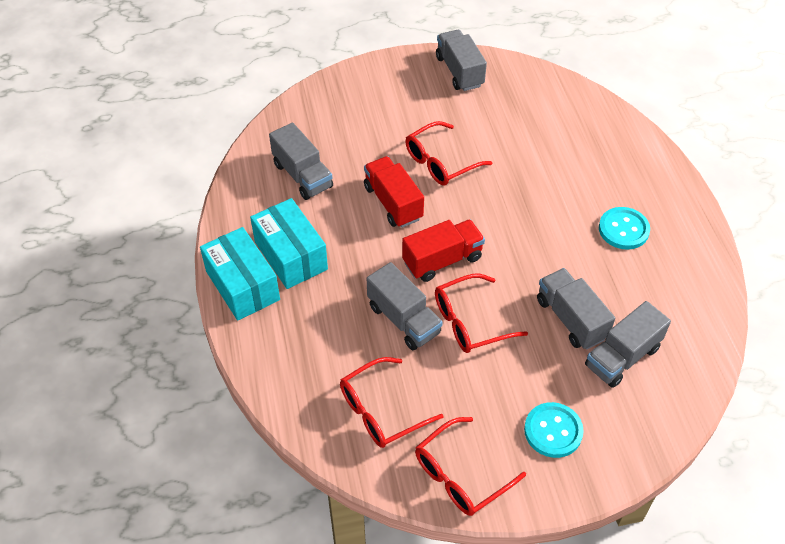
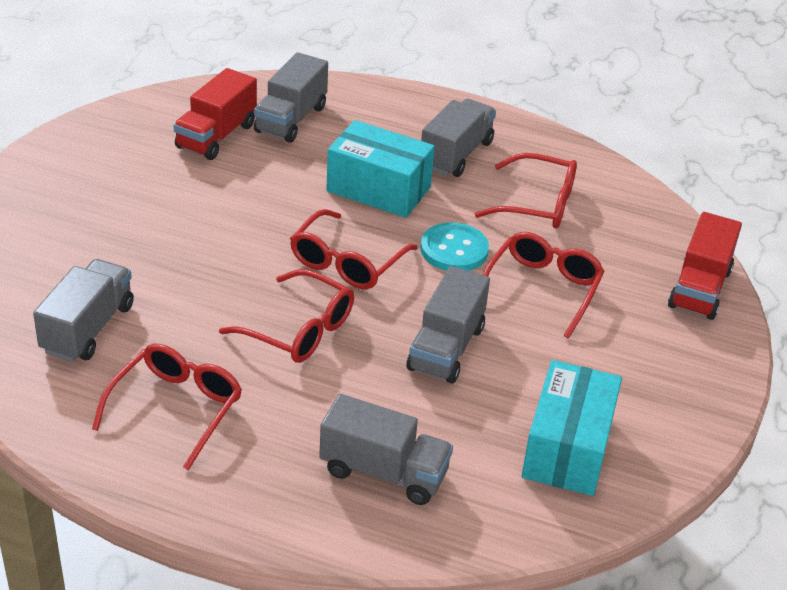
red glasses: 4 -> 5
turquoise button: 2 -> 1

